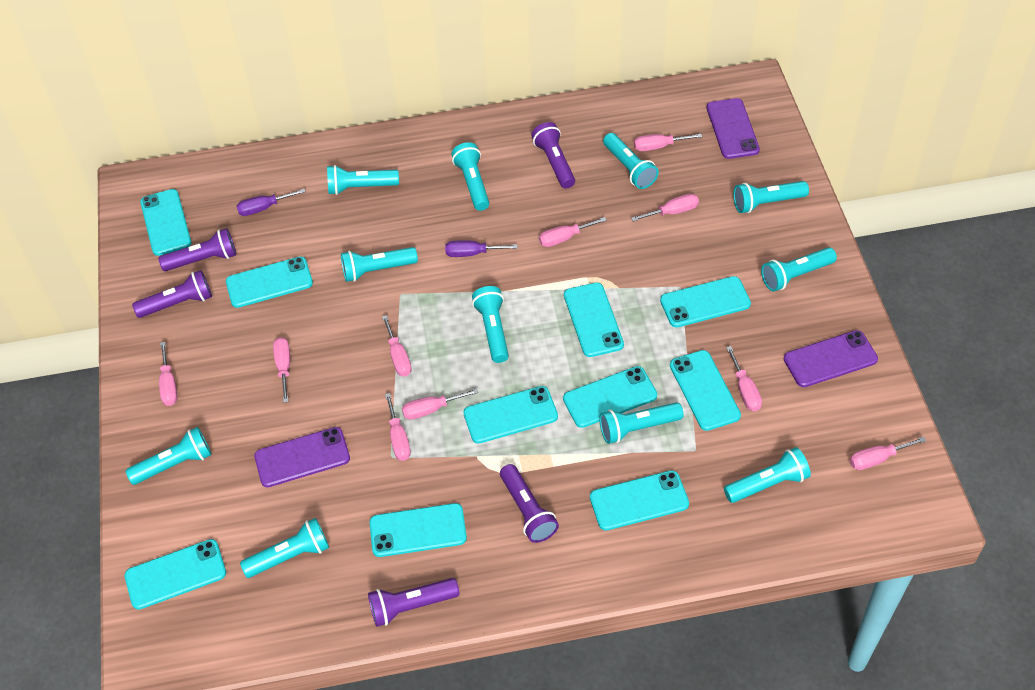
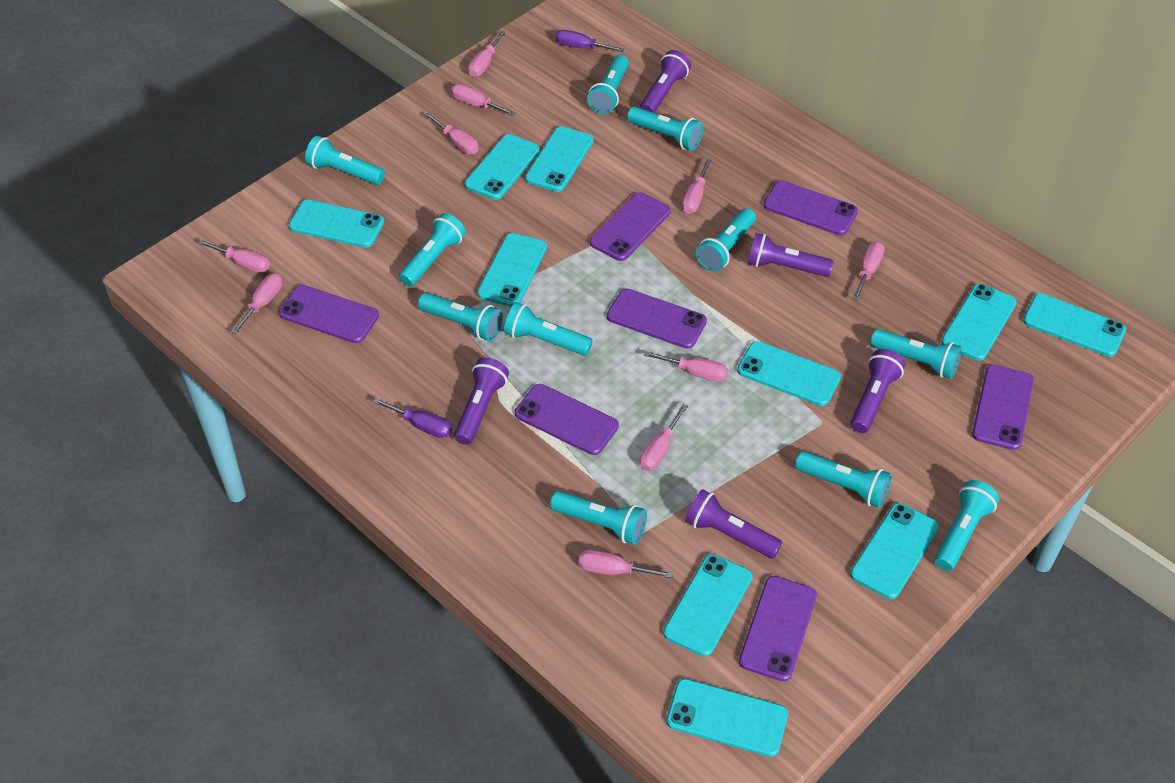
purple phone: 3 -> 7

